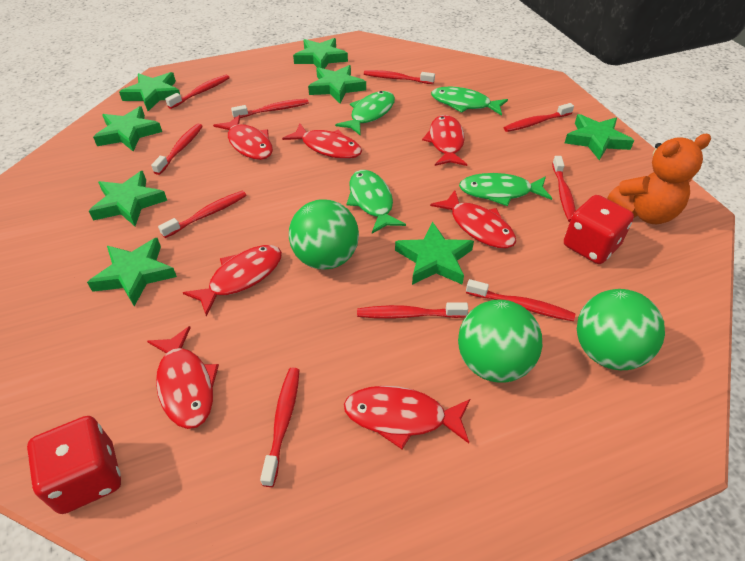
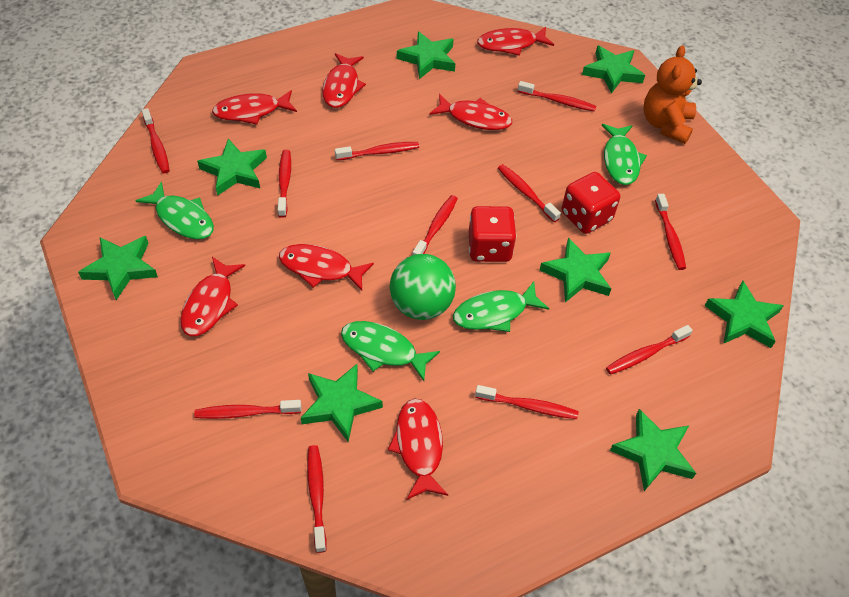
green ball: 3 -> 1
red toothbrush: 10 -> 11

